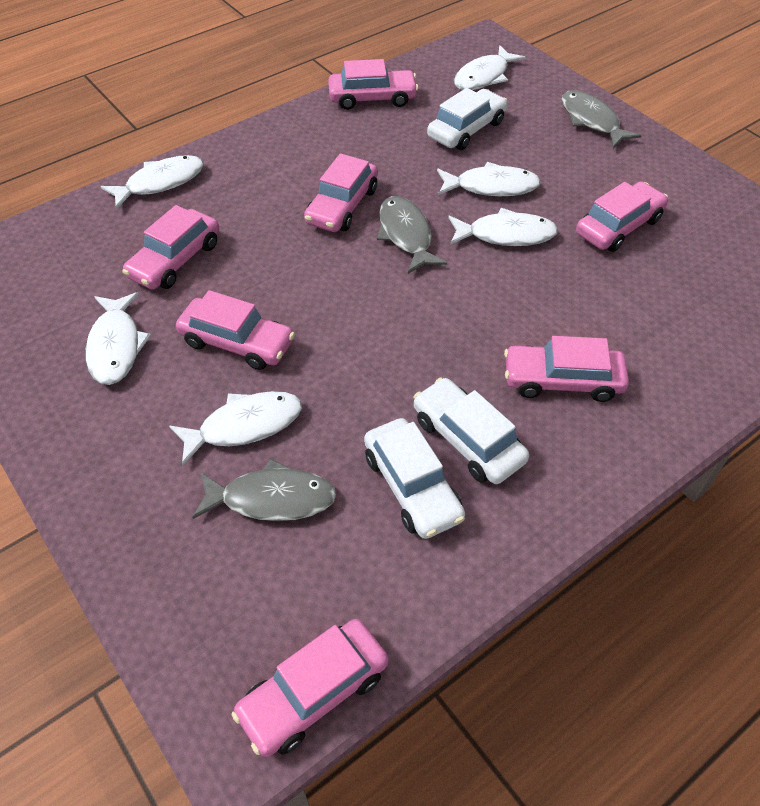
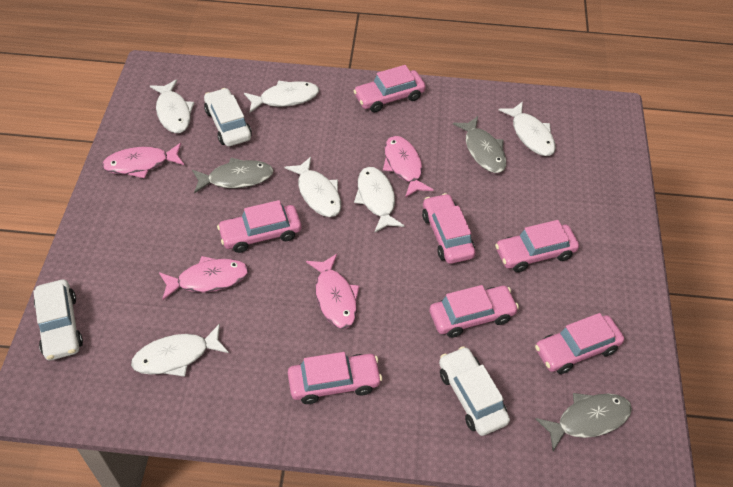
pink fish: 0 -> 4

